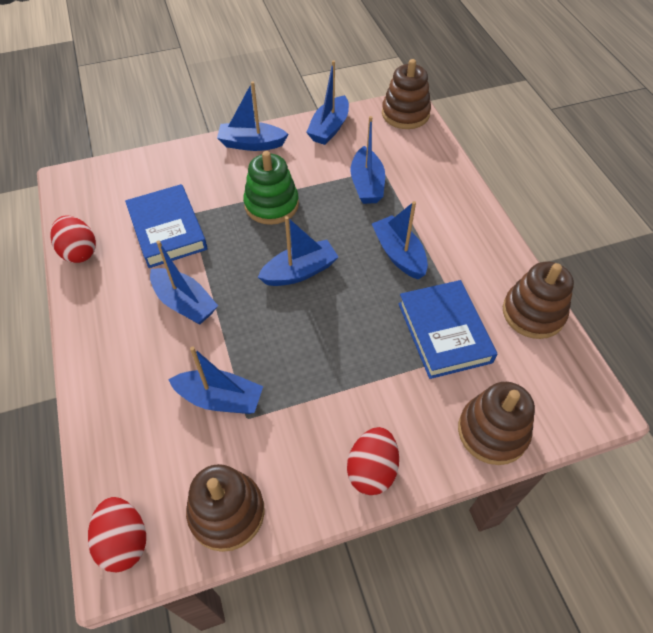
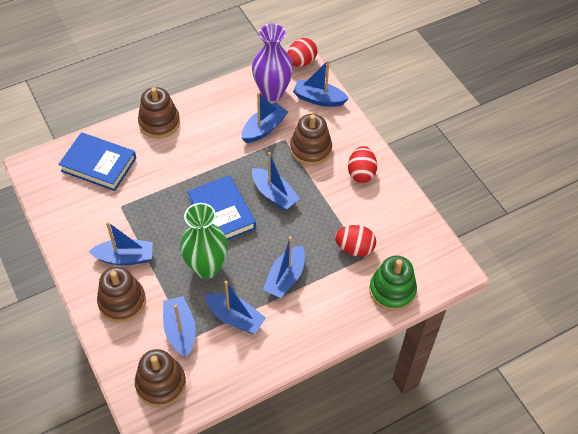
green vase: 0 -> 1
purple vase: 0 -> 1

